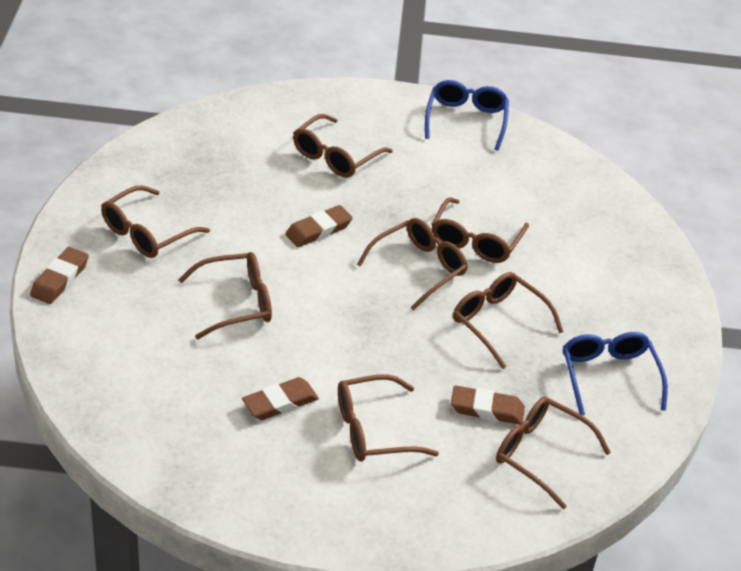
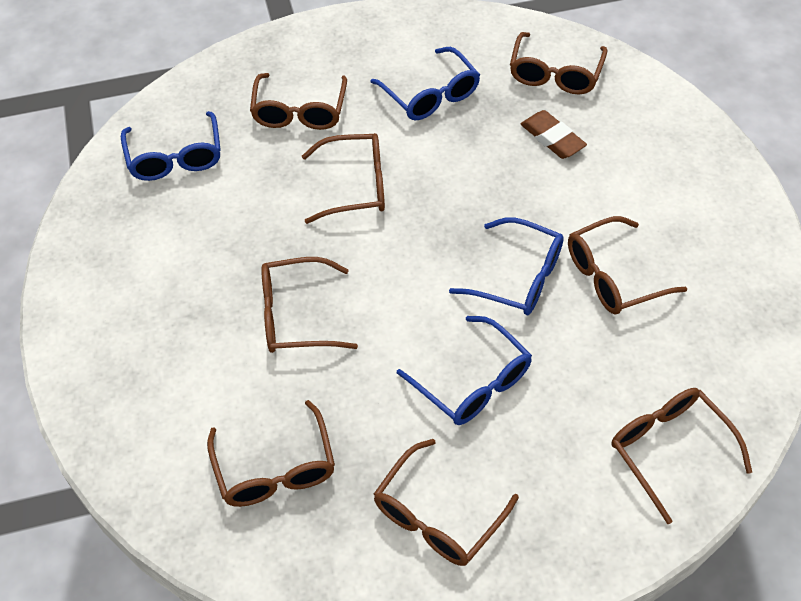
blue glasses: 2 -> 4
brown eraser: 4 -> 1

